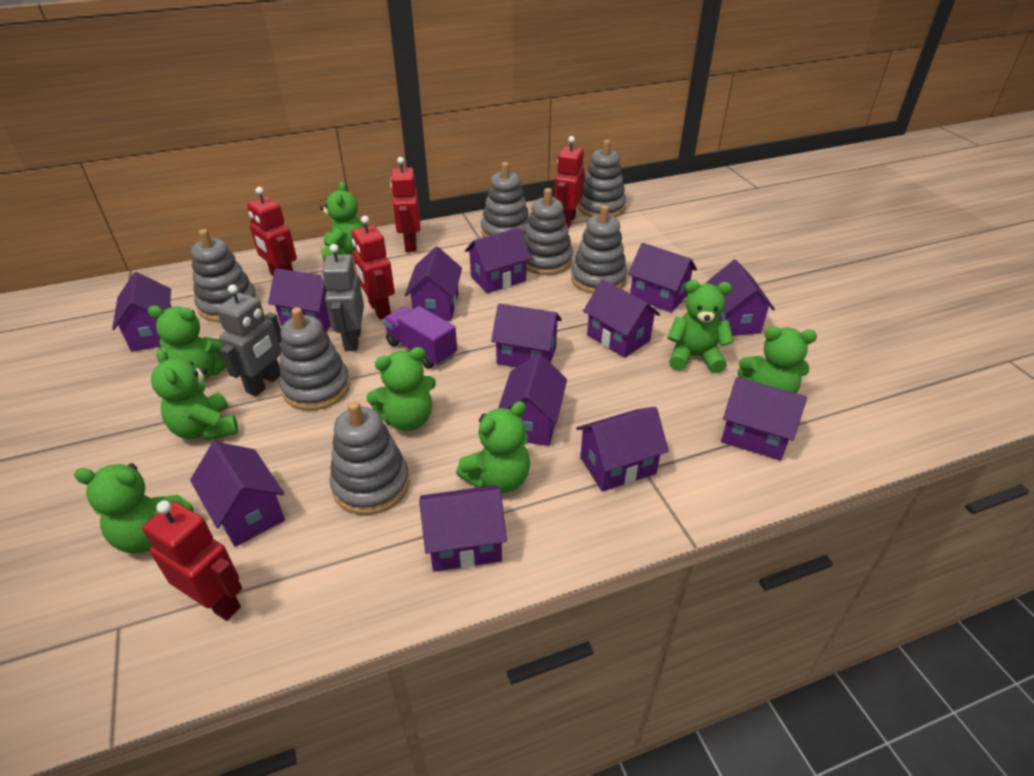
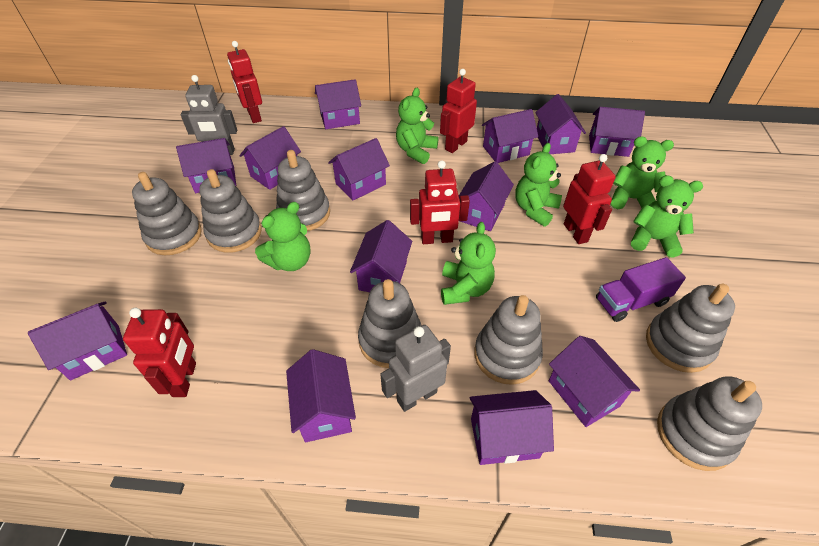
green teddy bear: 8 -> 6

